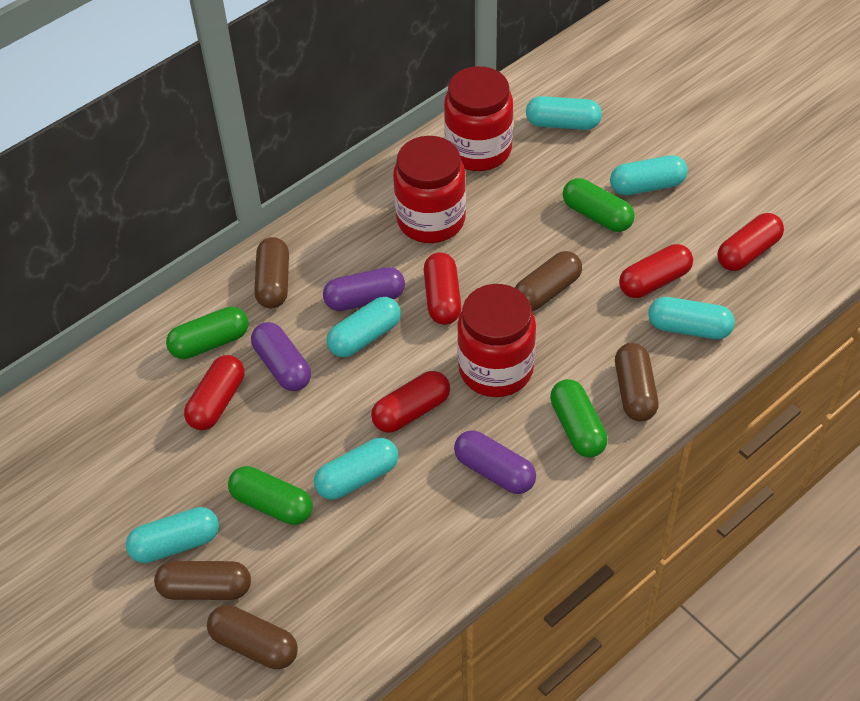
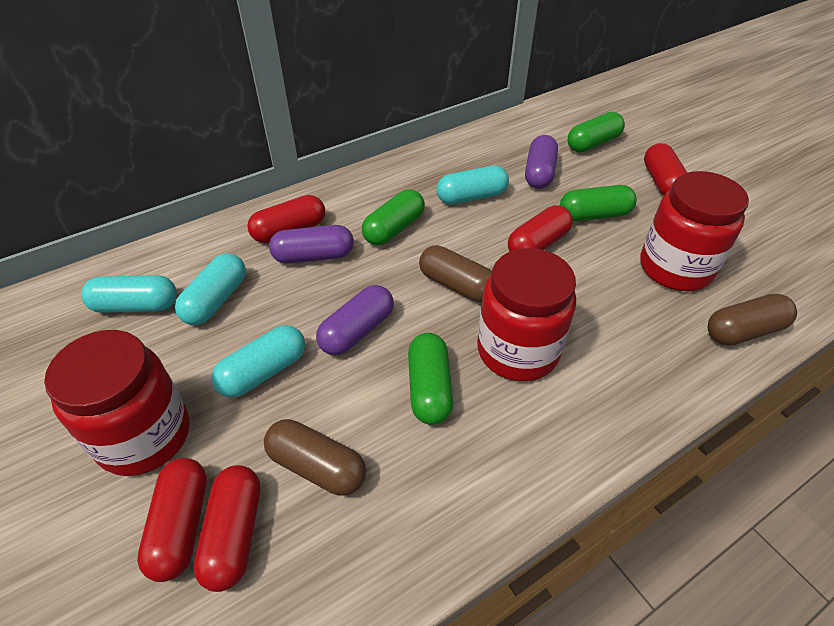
brown capsule: 5 -> 3
turquoise capsule: 6 -> 4

